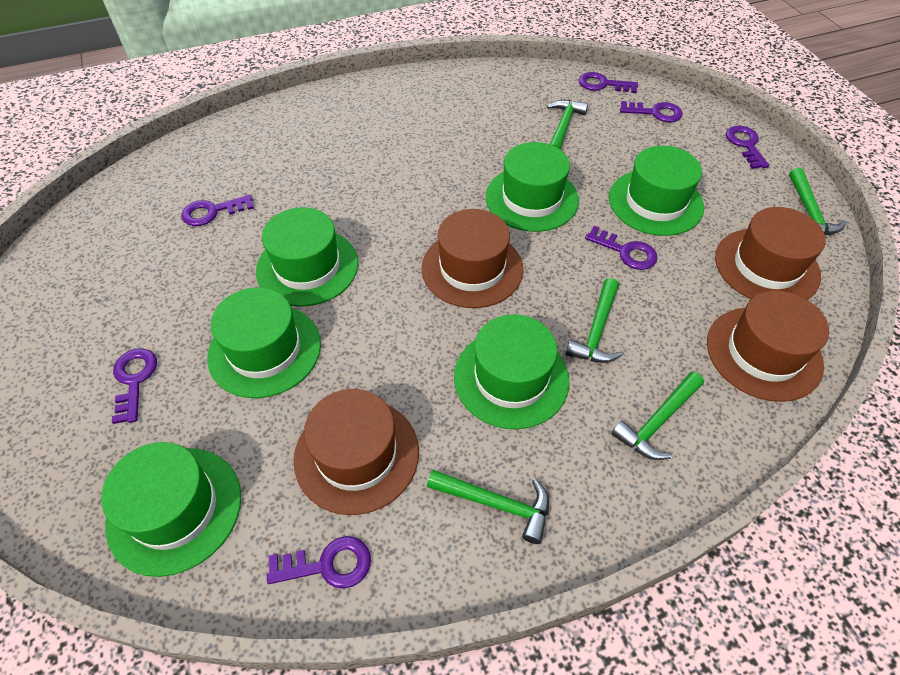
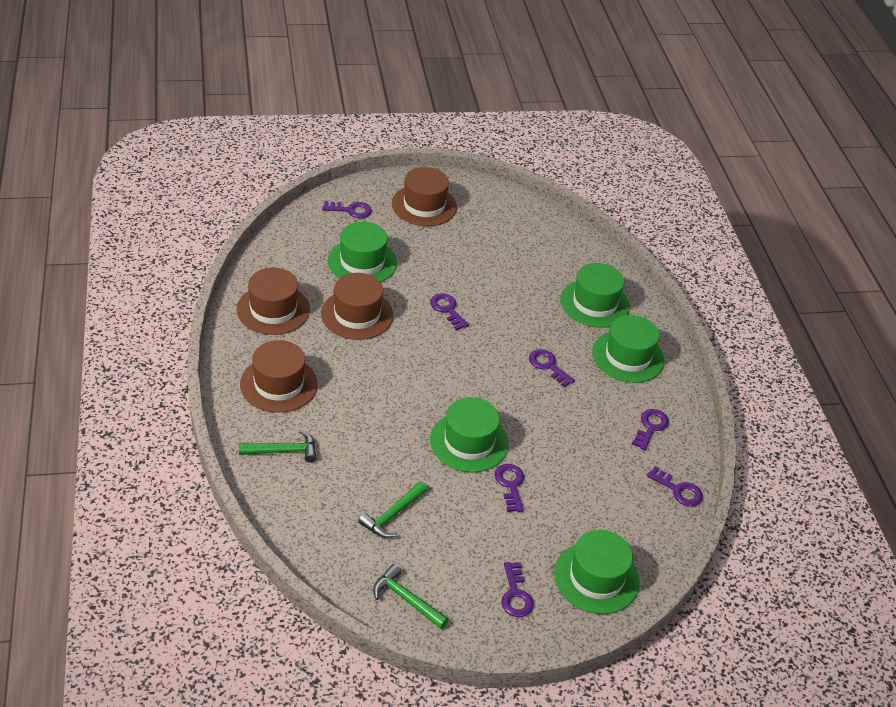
green hammer: 5 -> 3
green hat: 6 -> 5

